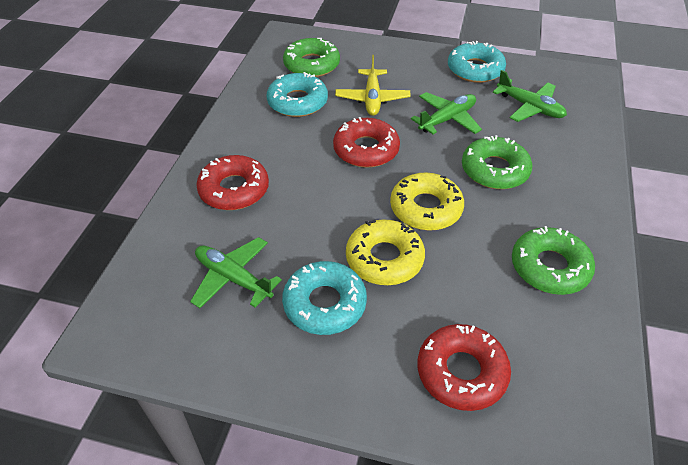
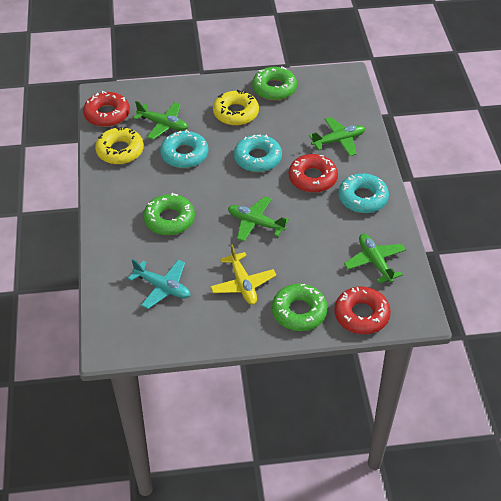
green plane: 3 -> 4
turquoise plane: 0 -> 1

